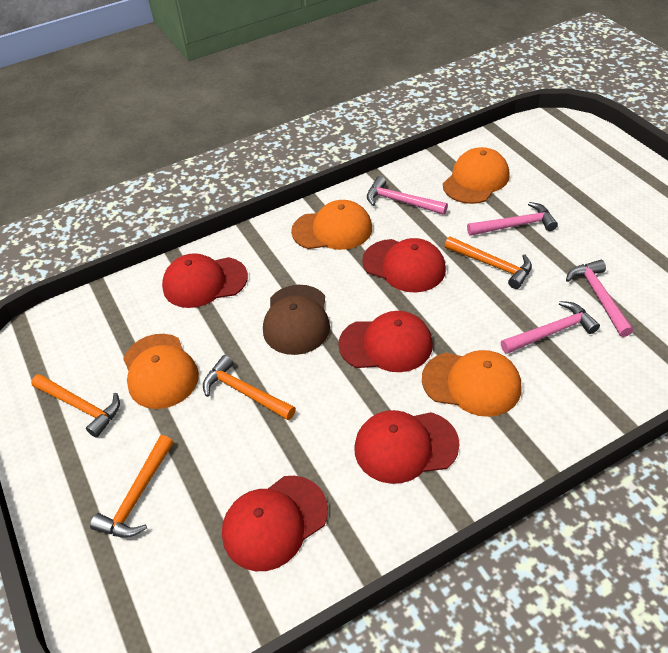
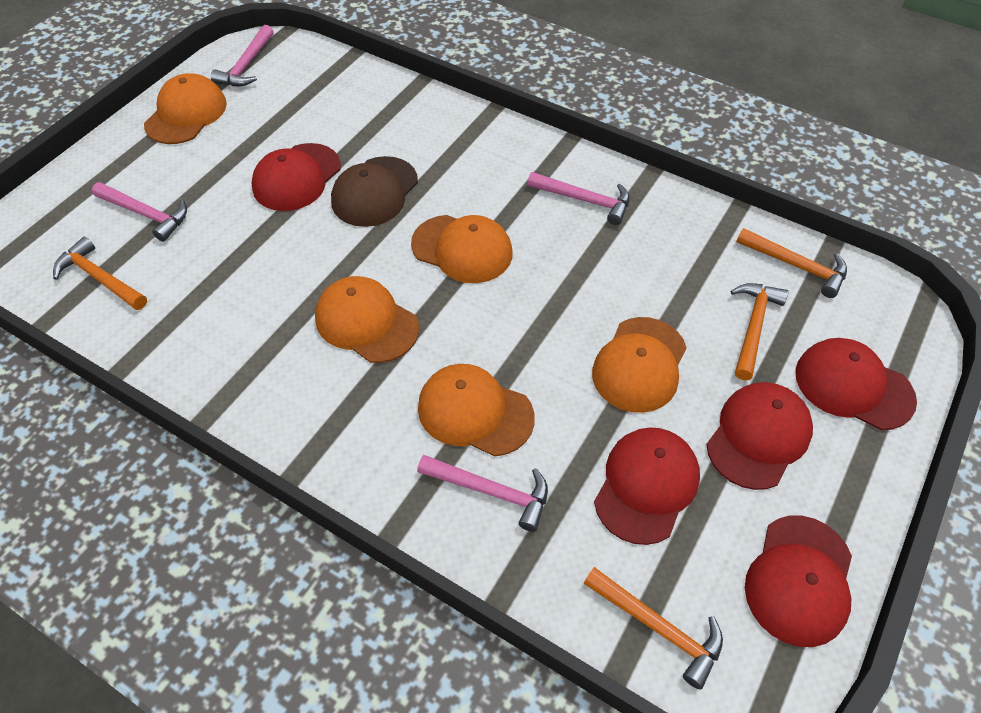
orange cap: 4 -> 5

